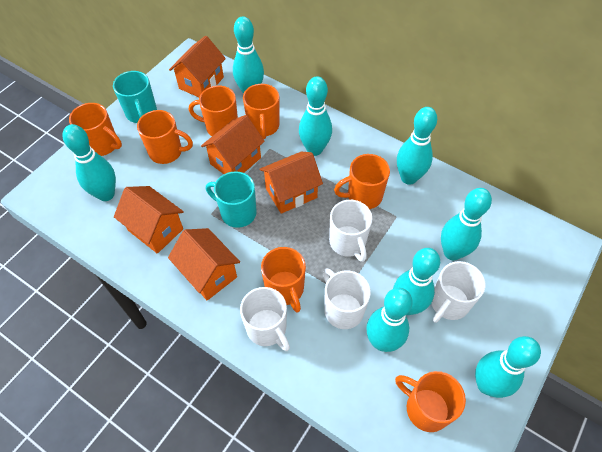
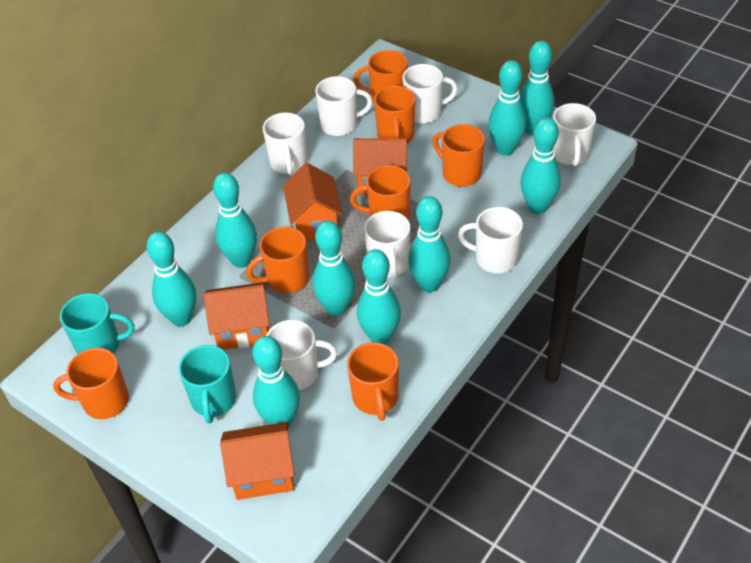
orange house: 5 -> 4
turquoise bowling pin: 8 -> 9
white mug: 4 -> 7

